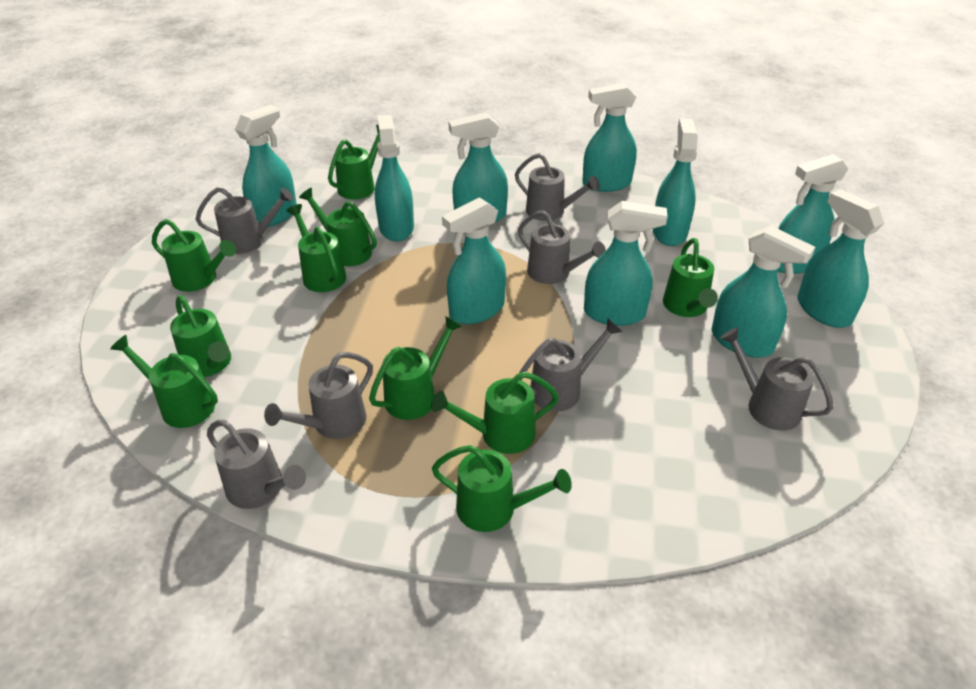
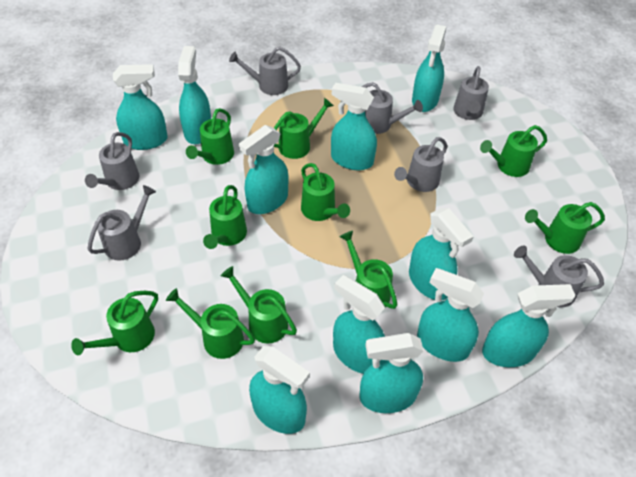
turquoise spray bottle: 10 -> 11

